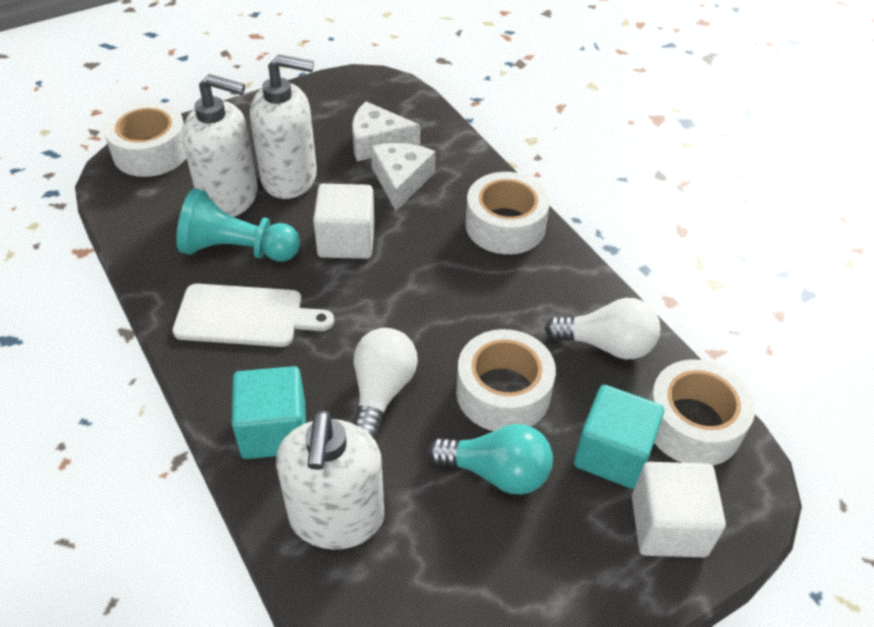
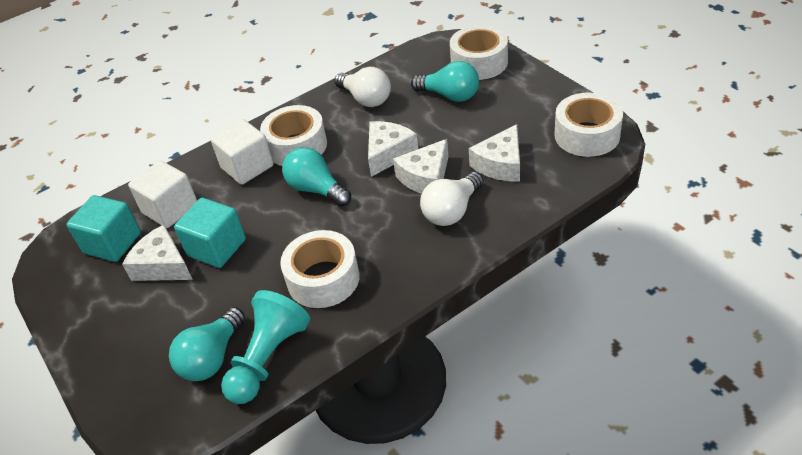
turquoise light bulb: 1 -> 3
white cheese: 2 -> 4
white cutting board: 1 -> 0
white soap dispenser: 3 -> 0

